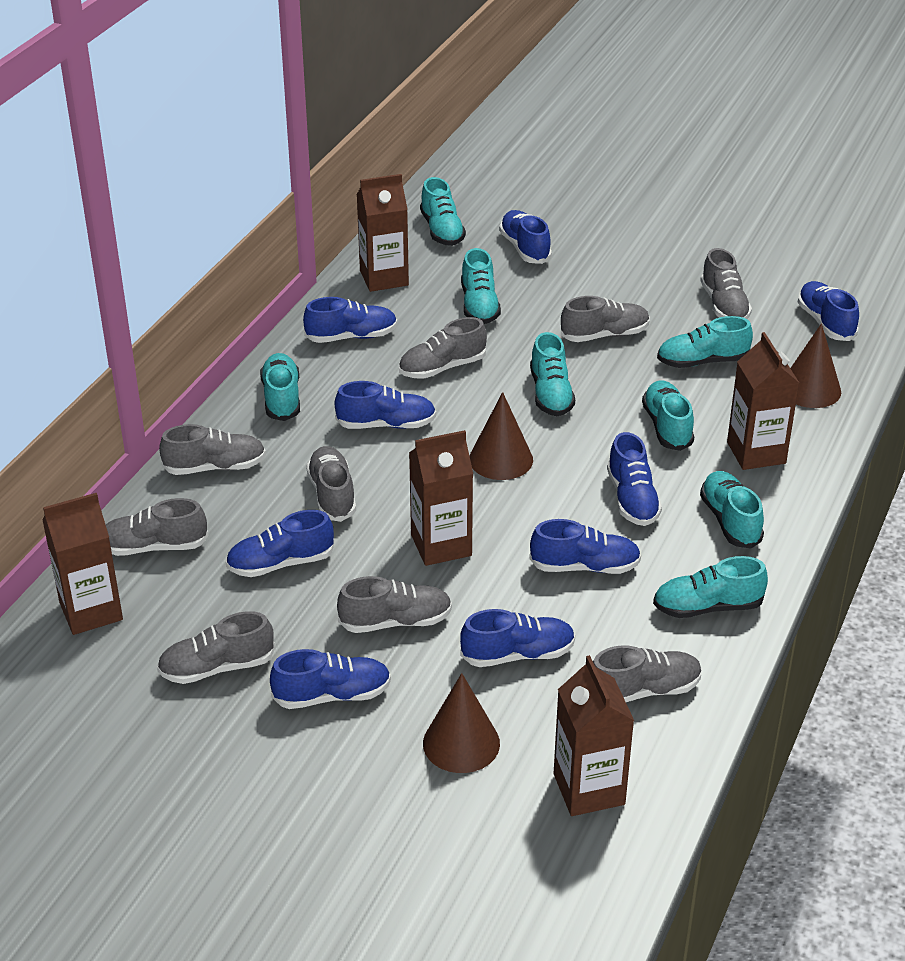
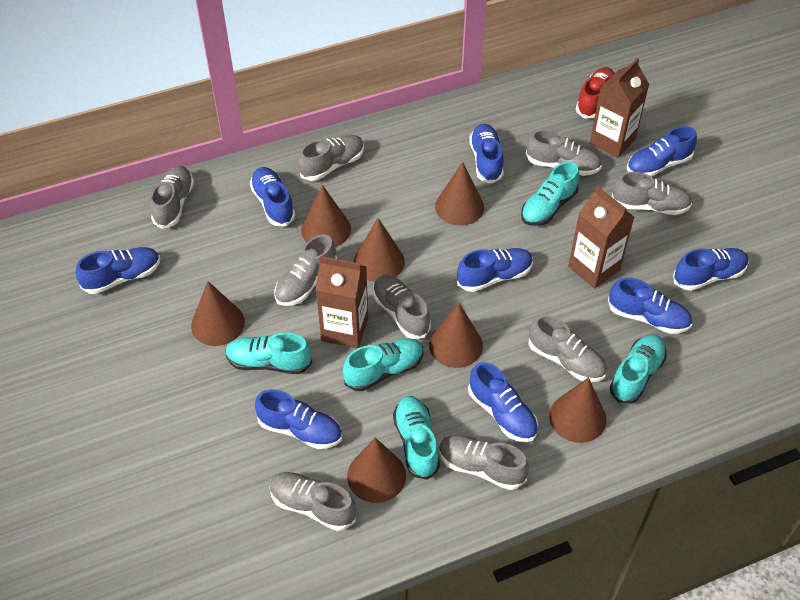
brown carton: 5 -> 3
brown cone: 3 -> 7
red shoe: 0 -> 1
turquoise shoe: 8 -> 5

